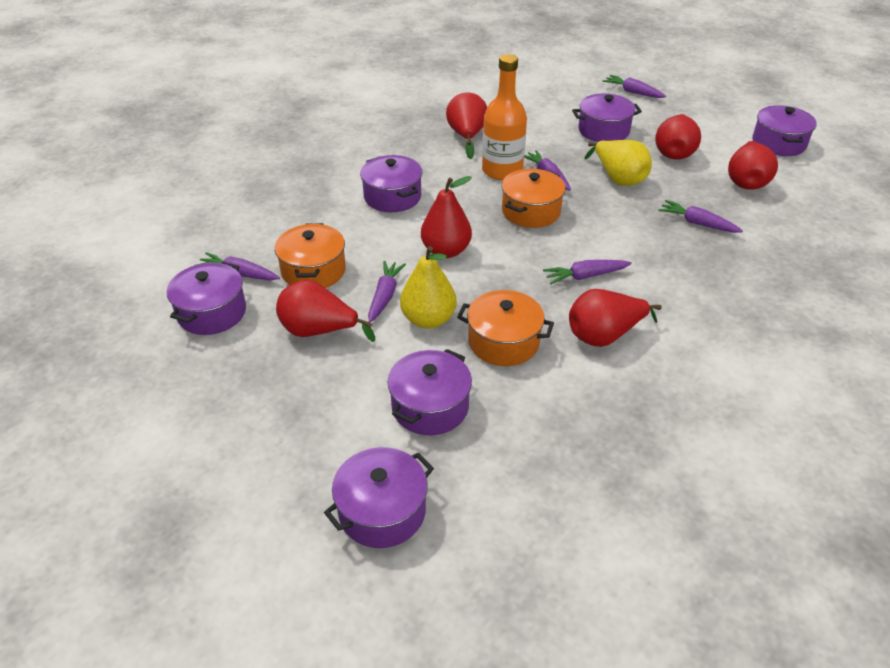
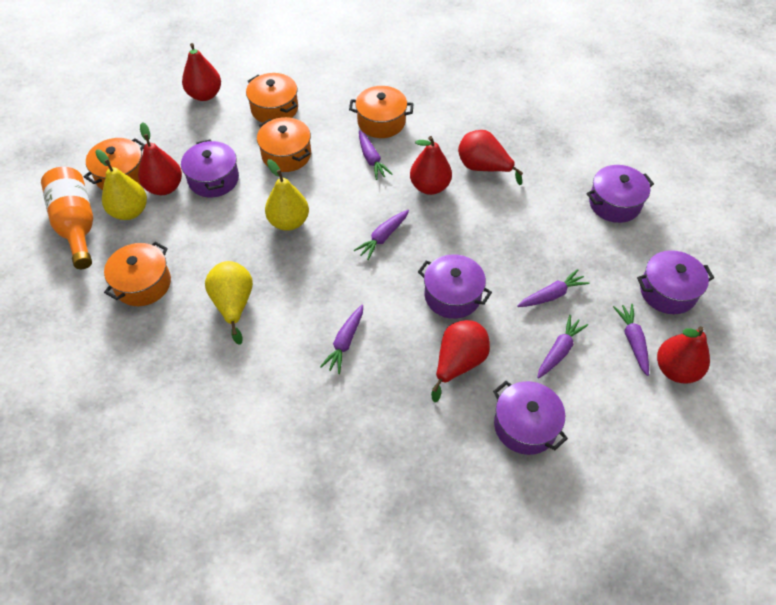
orange pot: 3 -> 5
purple pot: 6 -> 5
yellow pear: 2 -> 3

